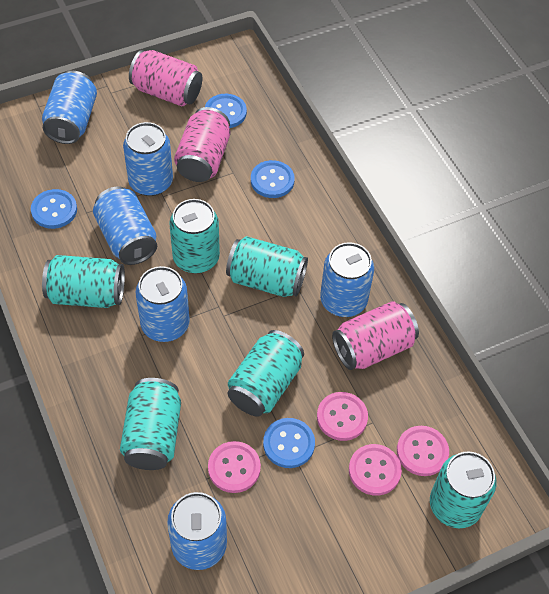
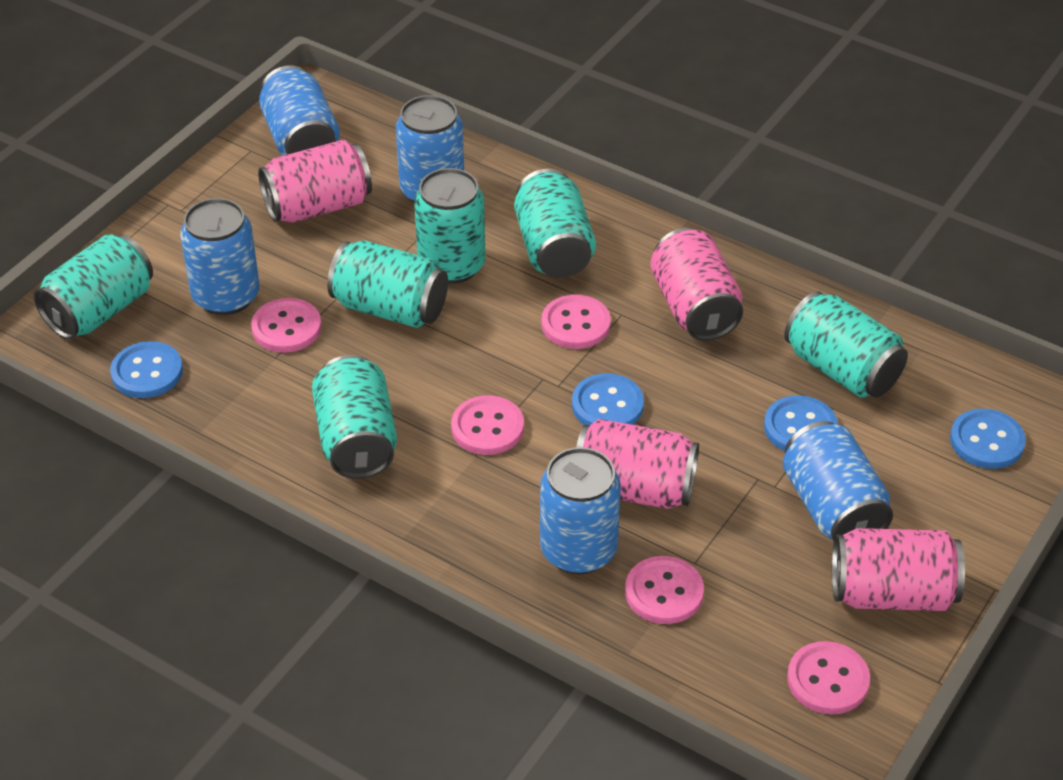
blue can: 6 -> 5
pink button: 4 -> 5
pink can: 3 -> 4

